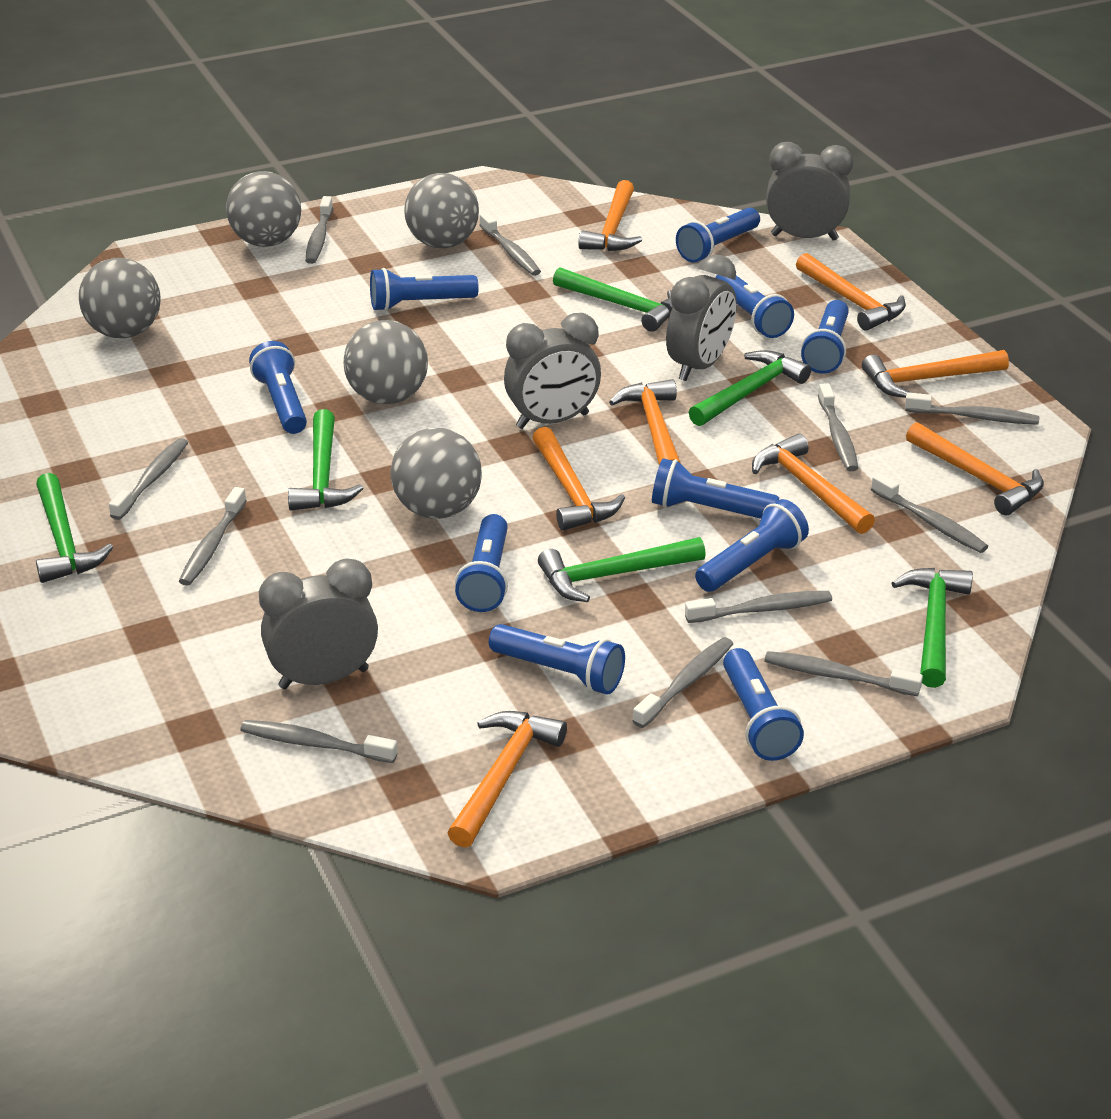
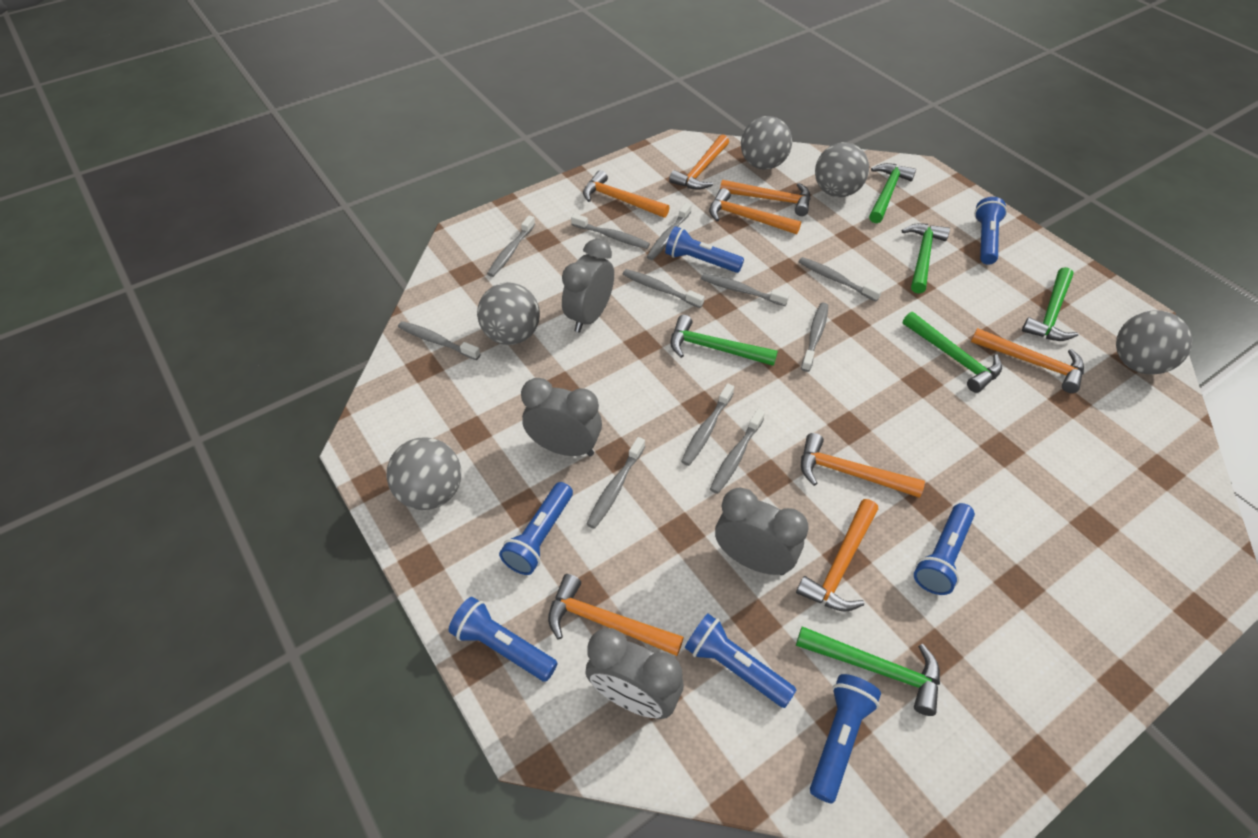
blue flashlight: 10 -> 7

